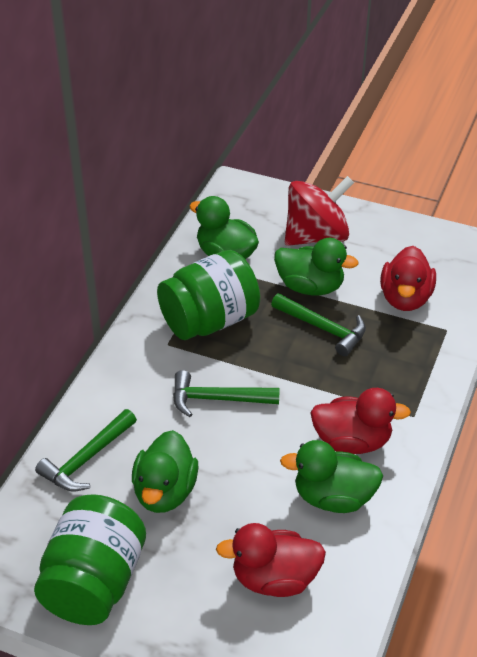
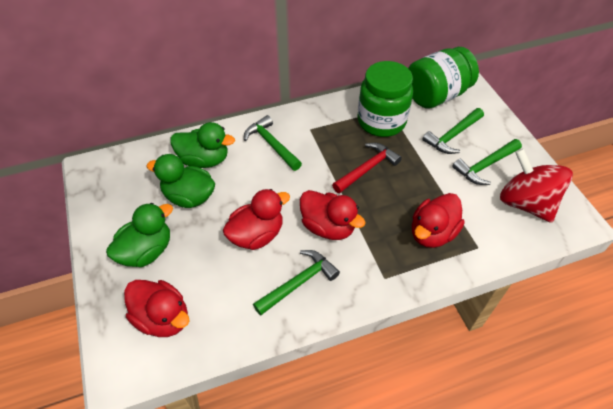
green duck: 4 -> 3
green hammer: 3 -> 4
red duck: 3 -> 4
red hammer: 0 -> 1

